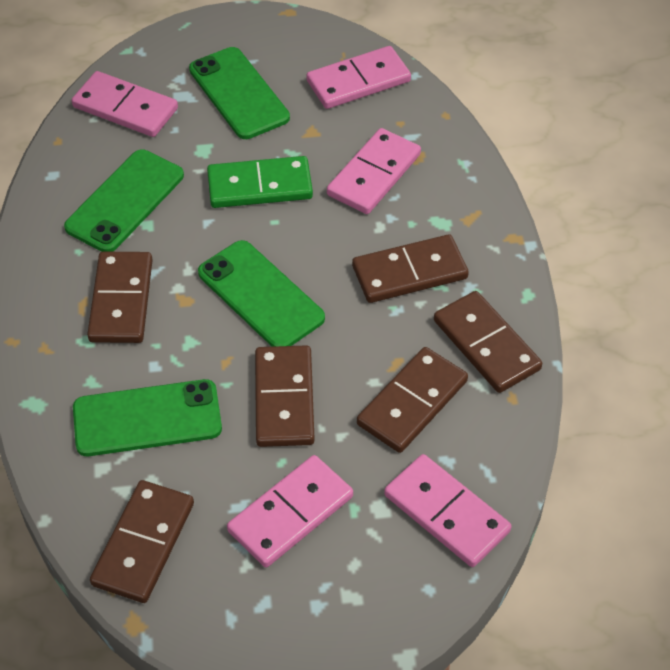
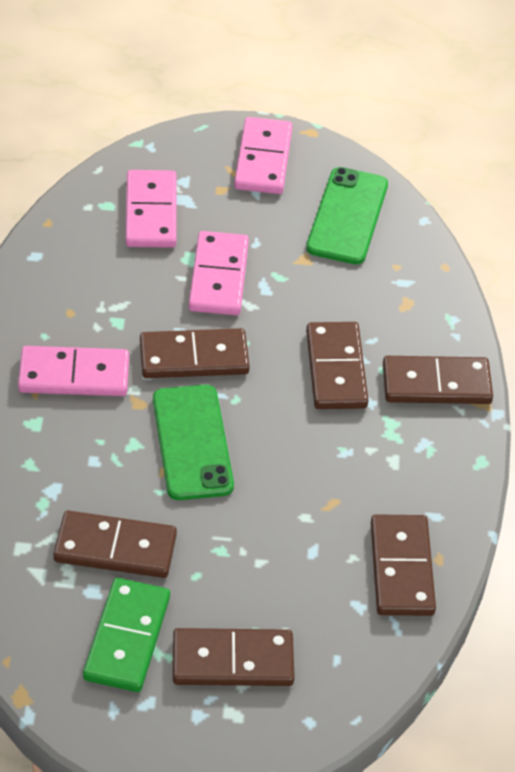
green phone: 4 -> 2
pink domino: 5 -> 4

